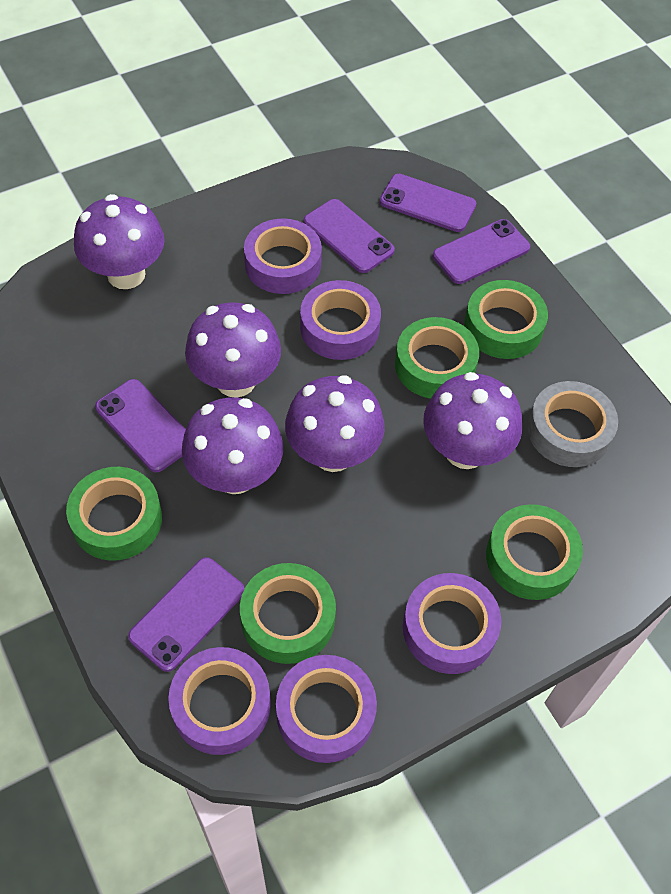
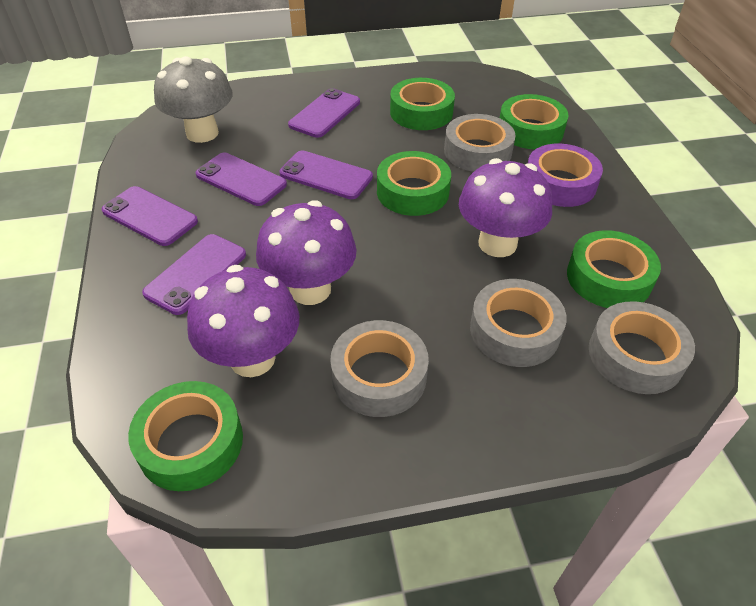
grey mushroom: 0 -> 1
grey tape: 1 -> 4
purple mushroom: 5 -> 3
purple tape: 5 -> 1

